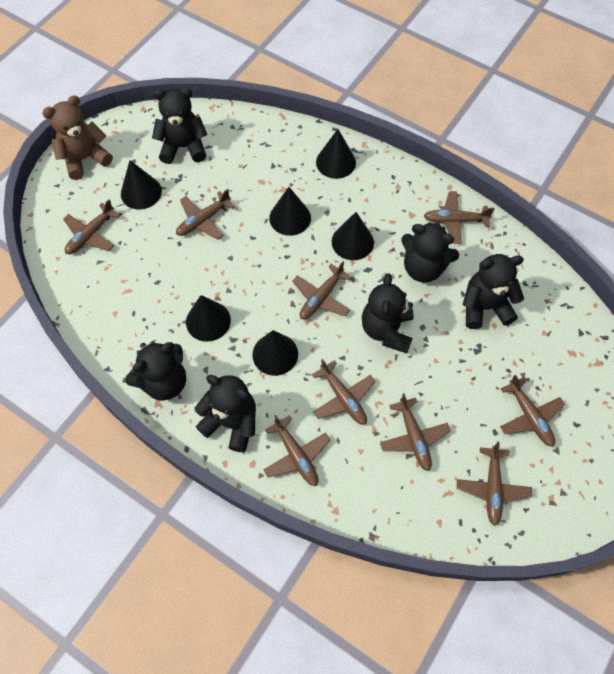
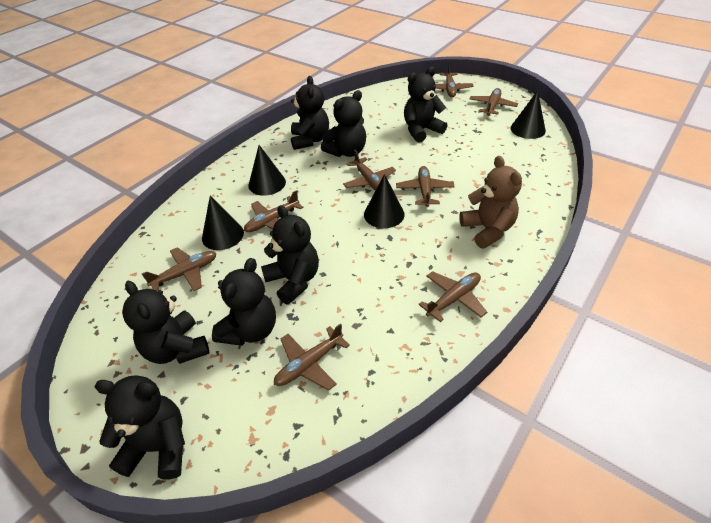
black cone: 6 -> 4
black teddy bear: 6 -> 7
brown plane: 9 -> 8

